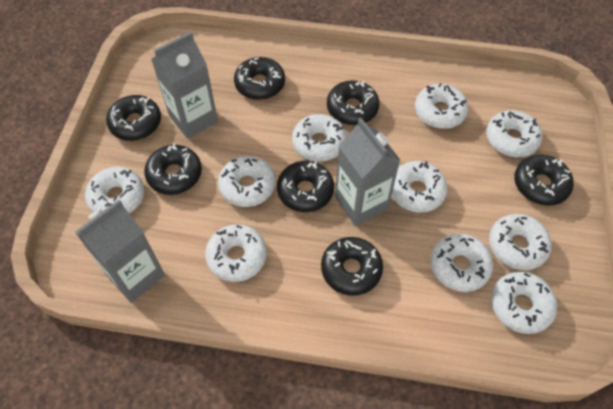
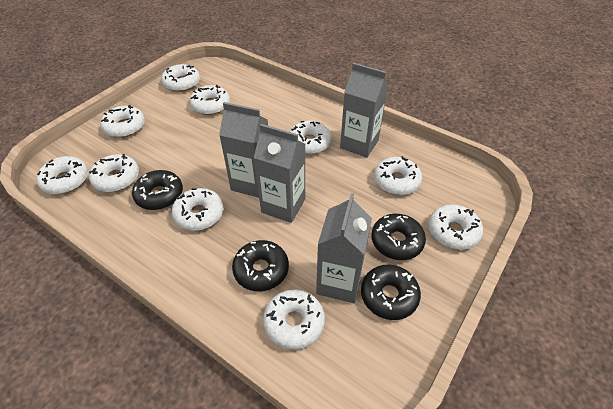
black donut: 7 -> 4
grey carton: 3 -> 4

